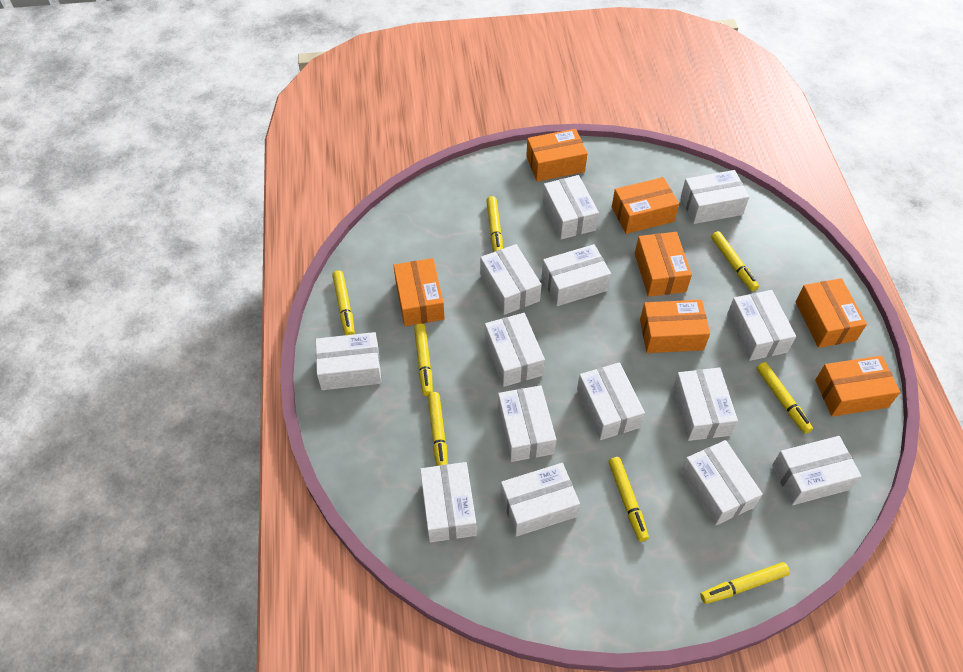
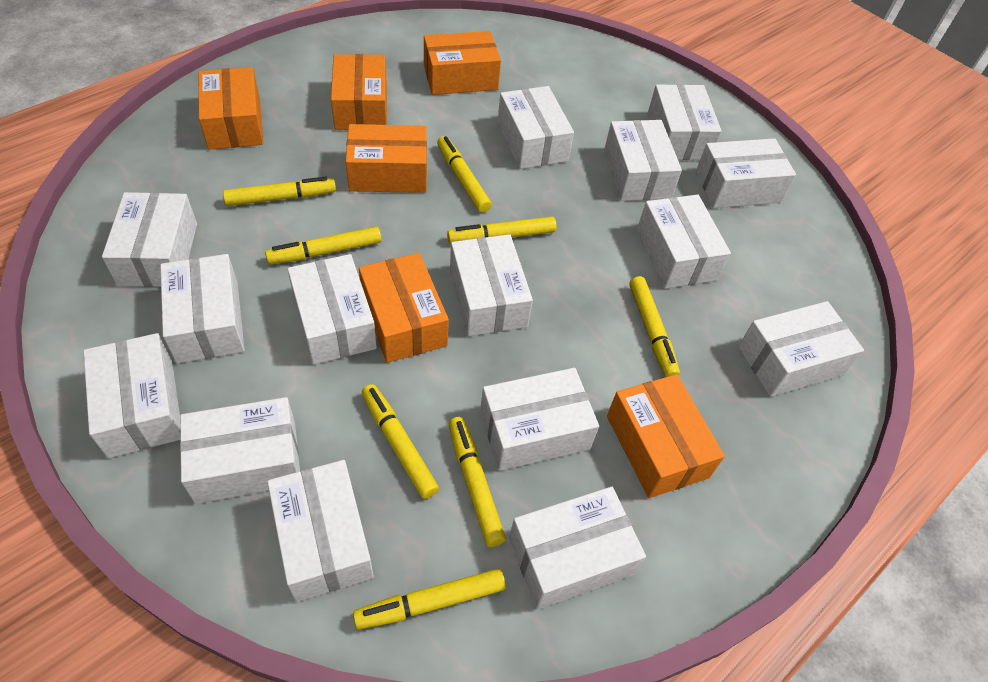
orange box: 7 -> 6
white box: 14 -> 15

